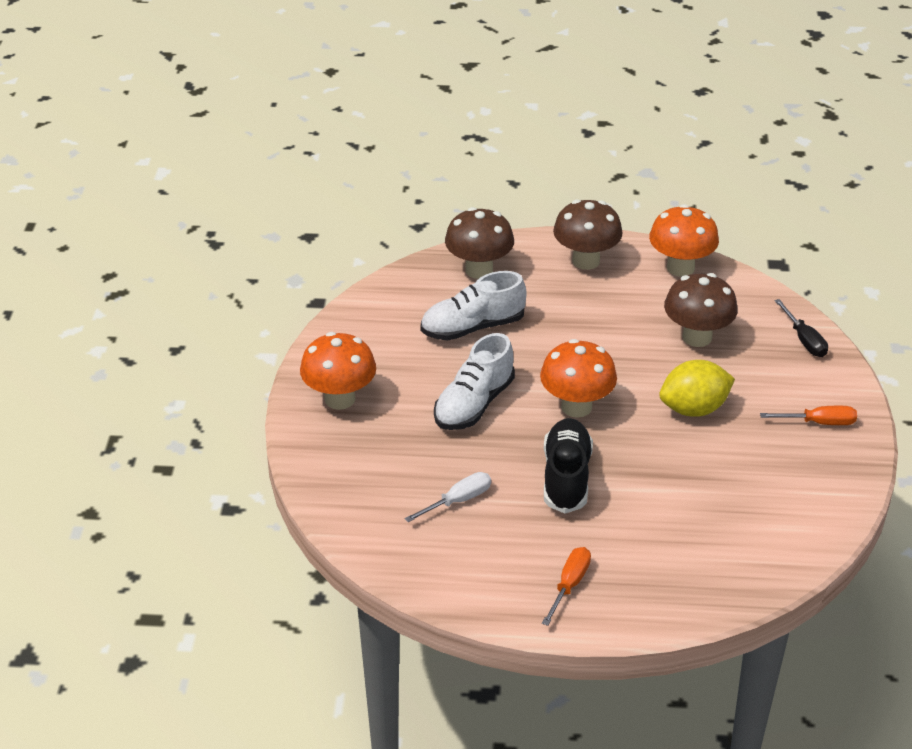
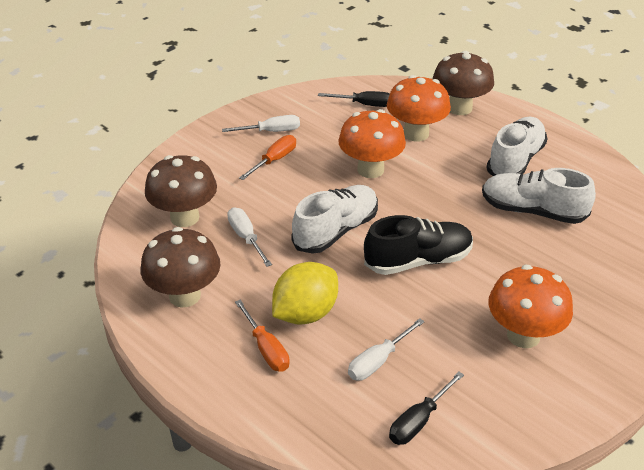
black screwdriver: 1 -> 2
white screwdriver: 1 -> 3
white shoe: 2 -> 3

